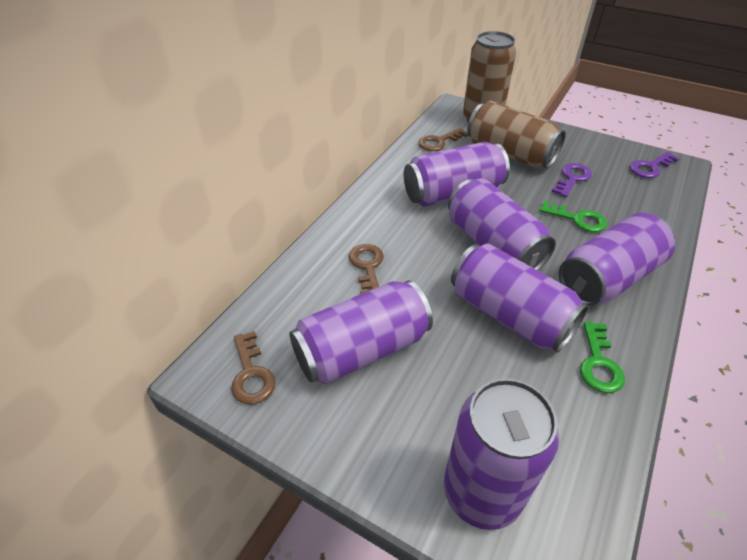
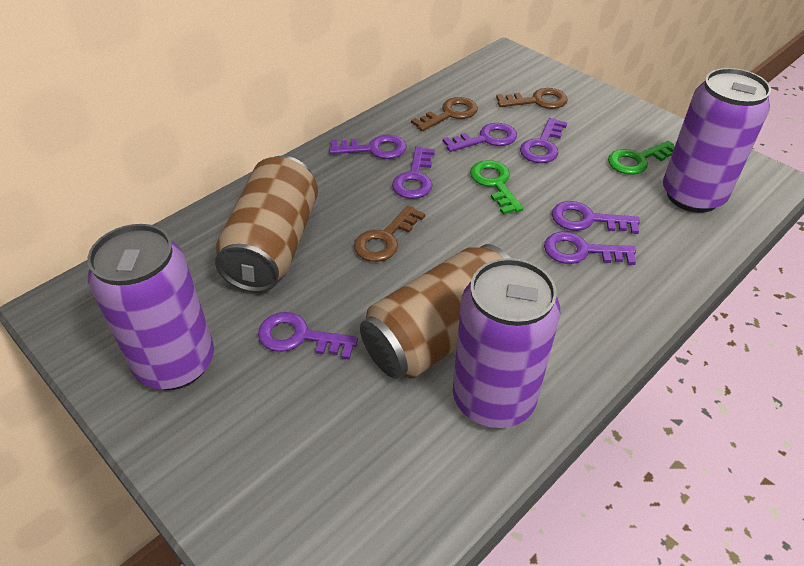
purple can: 6 -> 3
purple key: 2 -> 7

